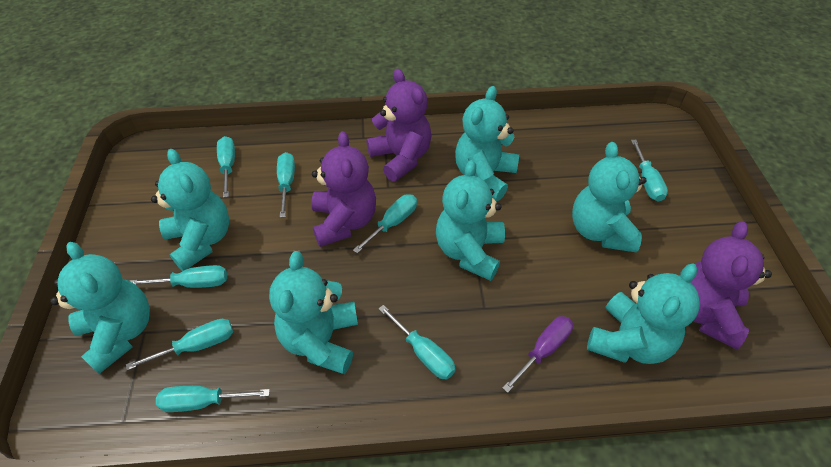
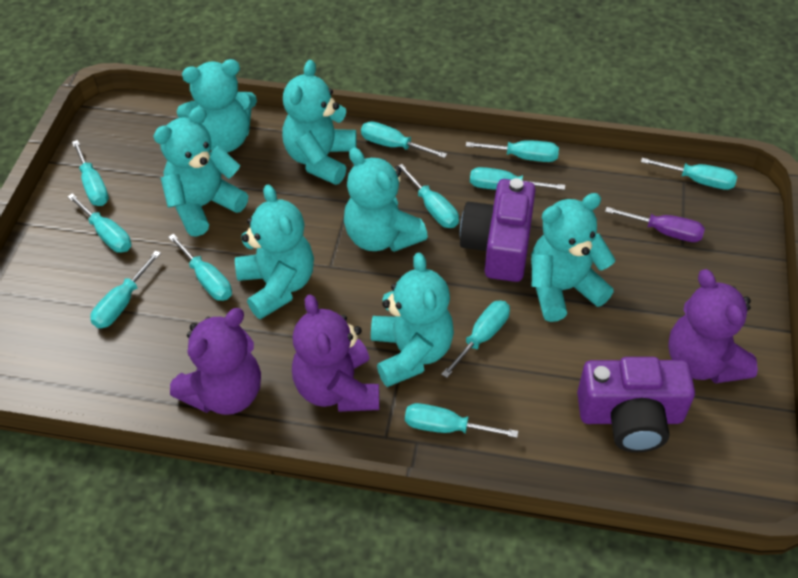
purple camera: 0 -> 2
turquoise screwdriver: 8 -> 11

